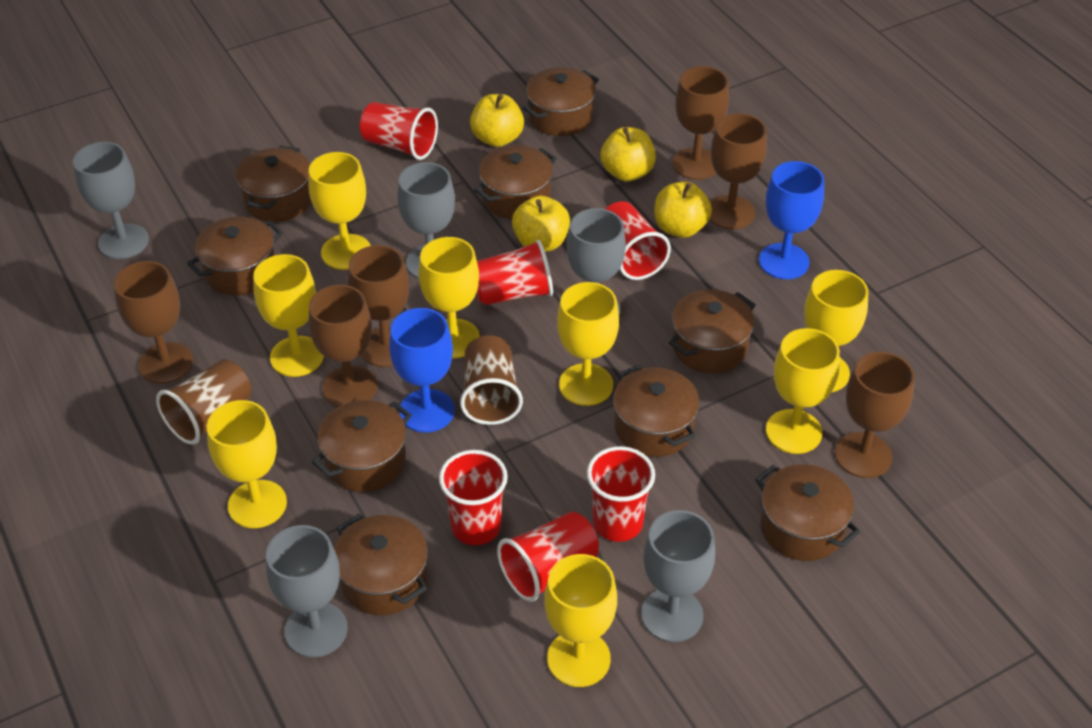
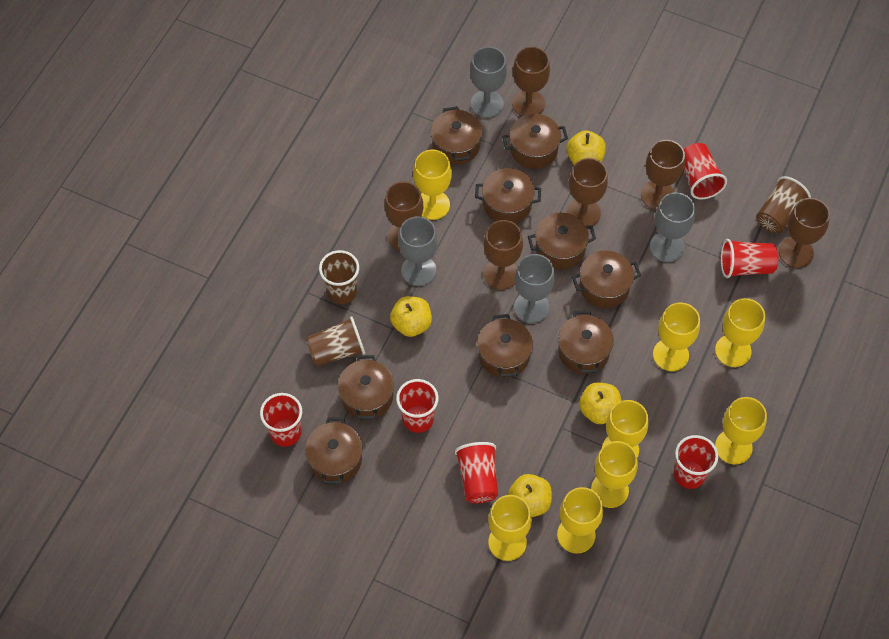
blue goblet: 2 -> 0
brown cup: 2 -> 3
grey goblet: 5 -> 4

